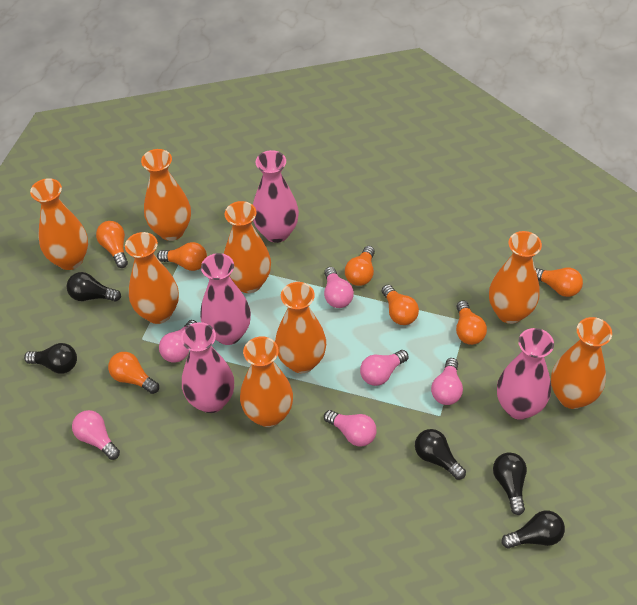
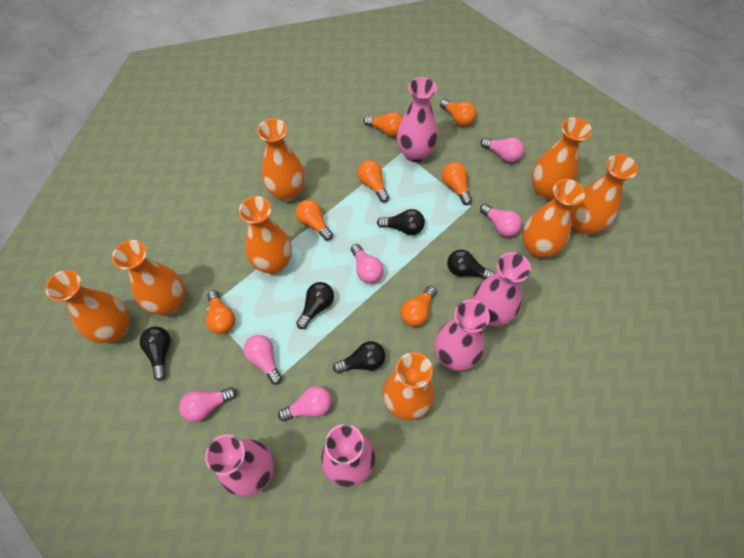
pink vase: 4 -> 5

